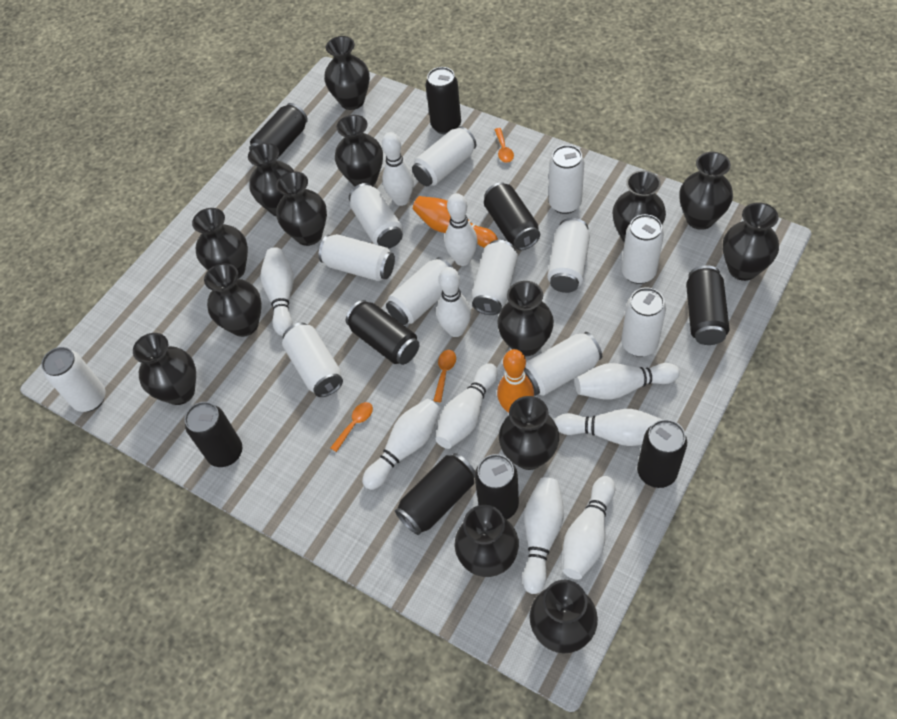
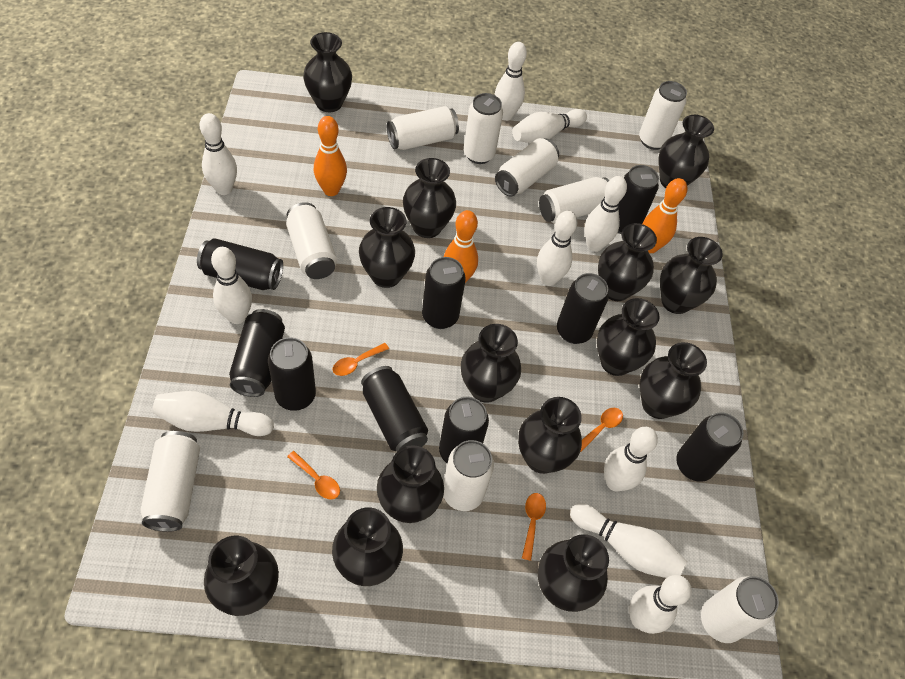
orange bowling pin: 2 -> 3
orange spoon: 3 -> 4
white can: 12 -> 9

